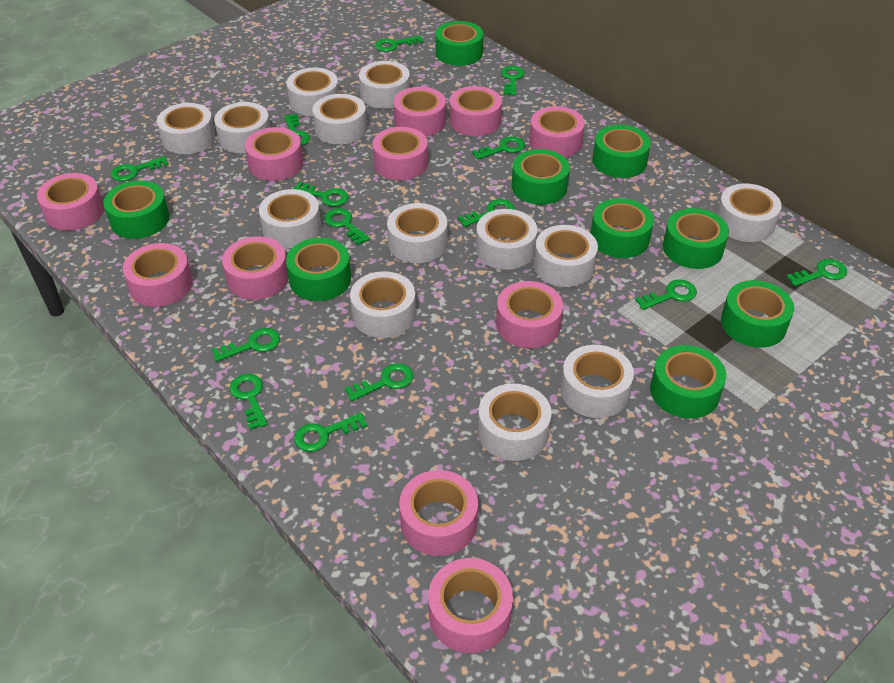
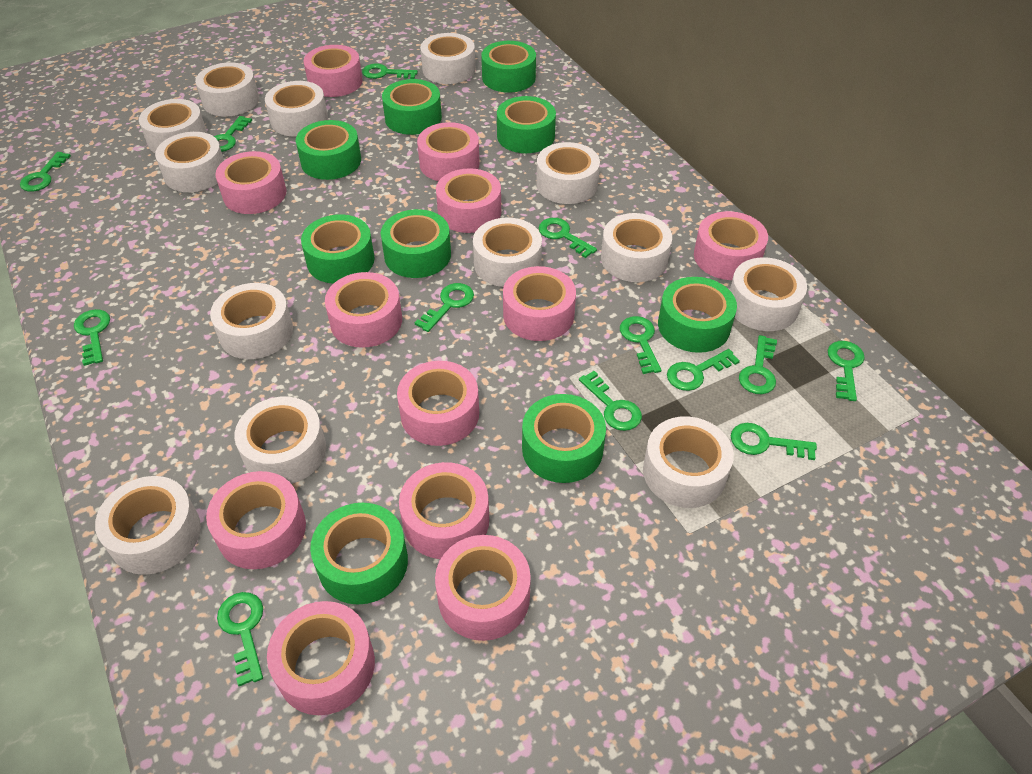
green key: 14 -> 13
pink tape: 11 -> 12

